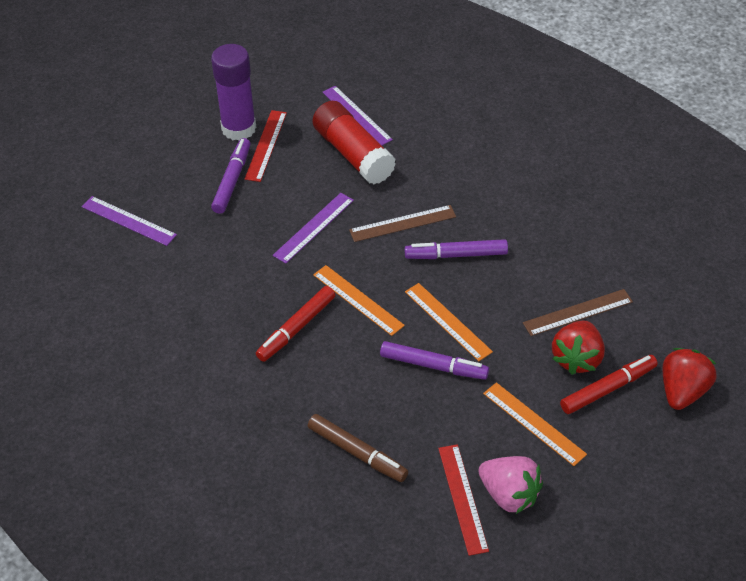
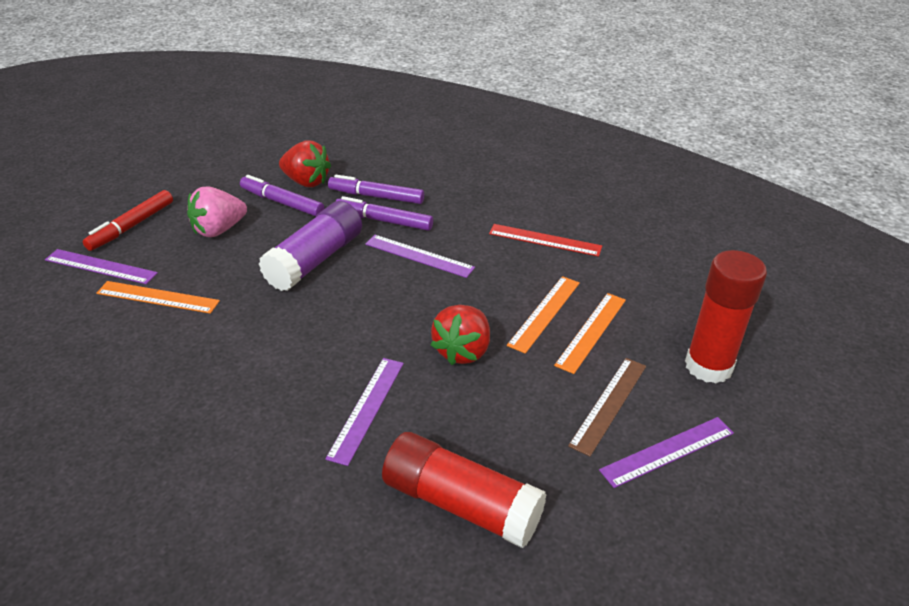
brown marker: 1 -> 0
brown ruler: 2 -> 1
purple ruler: 3 -> 4
red glue stick: 1 -> 2
red marker: 2 -> 1
red ruler: 2 -> 1

